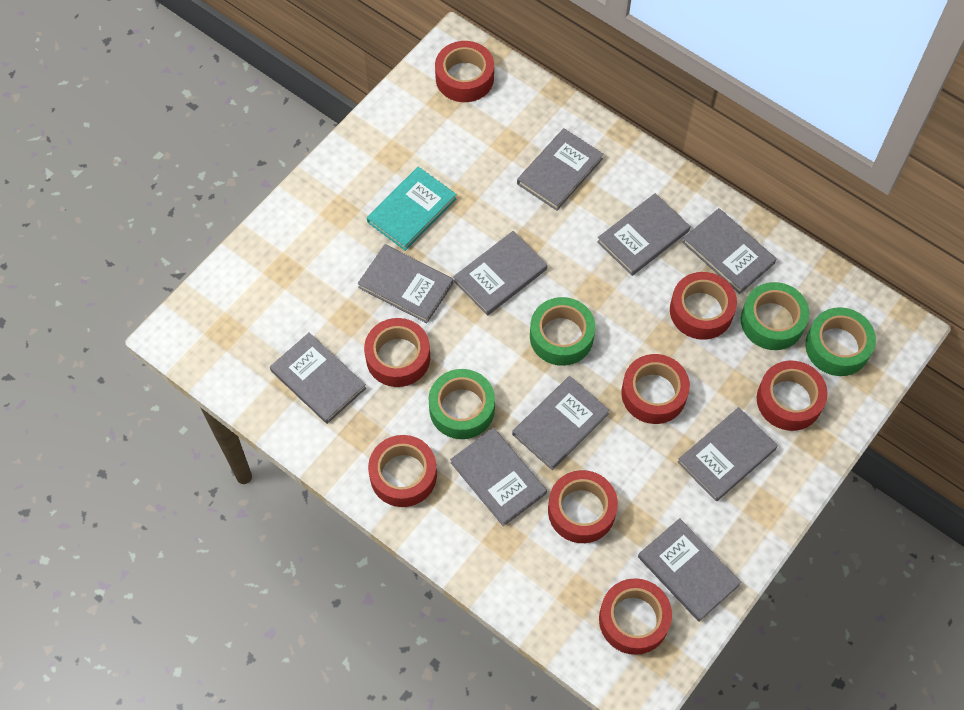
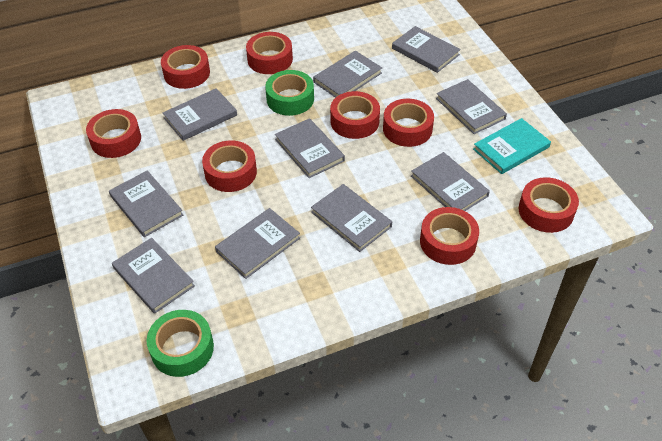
green tape: 4 -> 2

